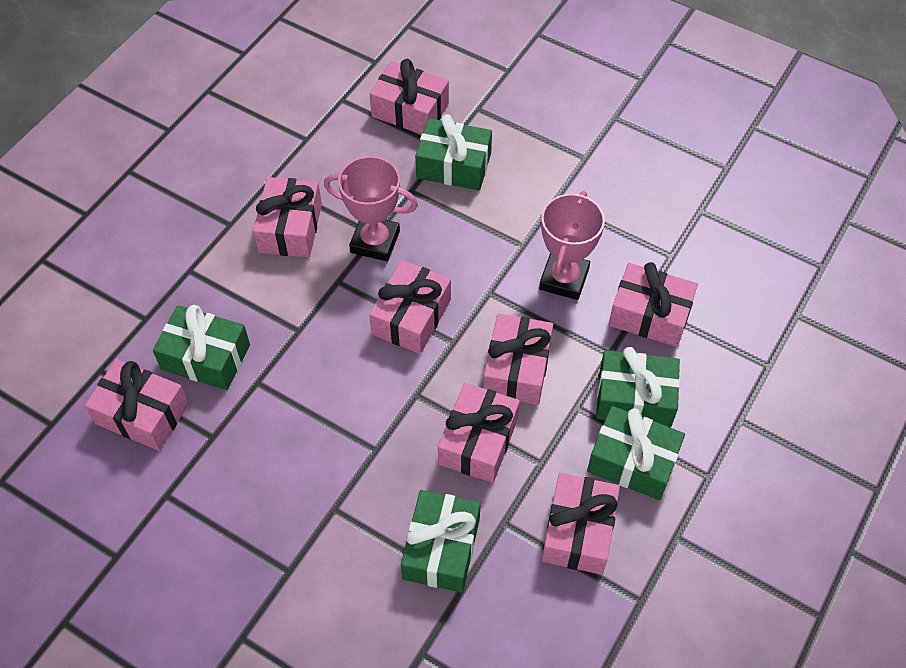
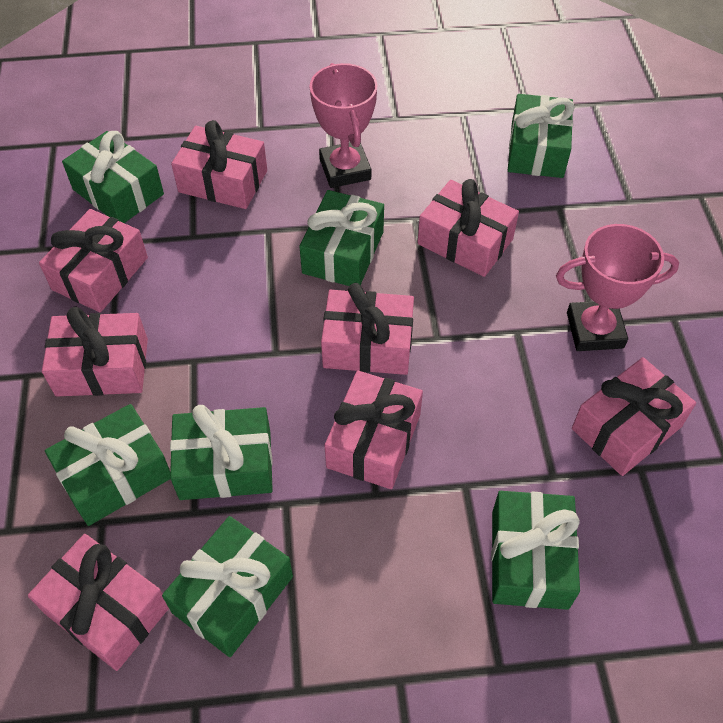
green gift: 5 -> 7

